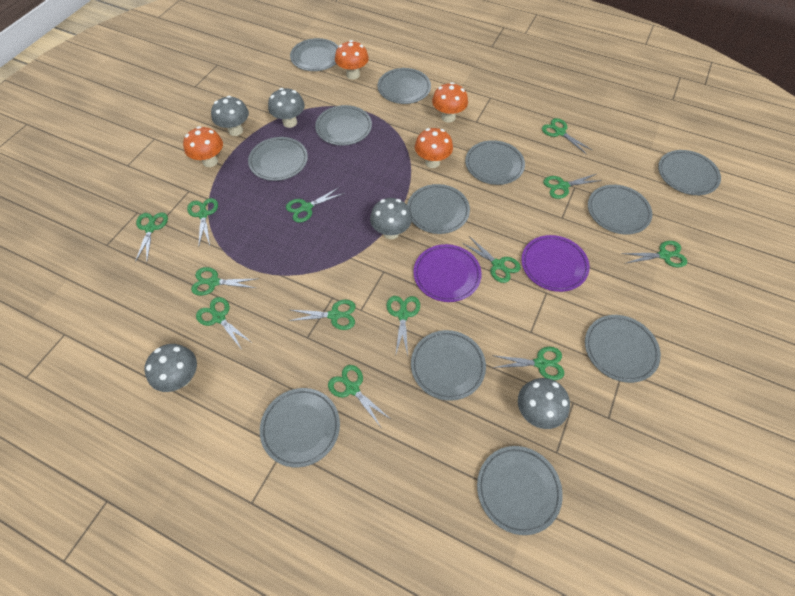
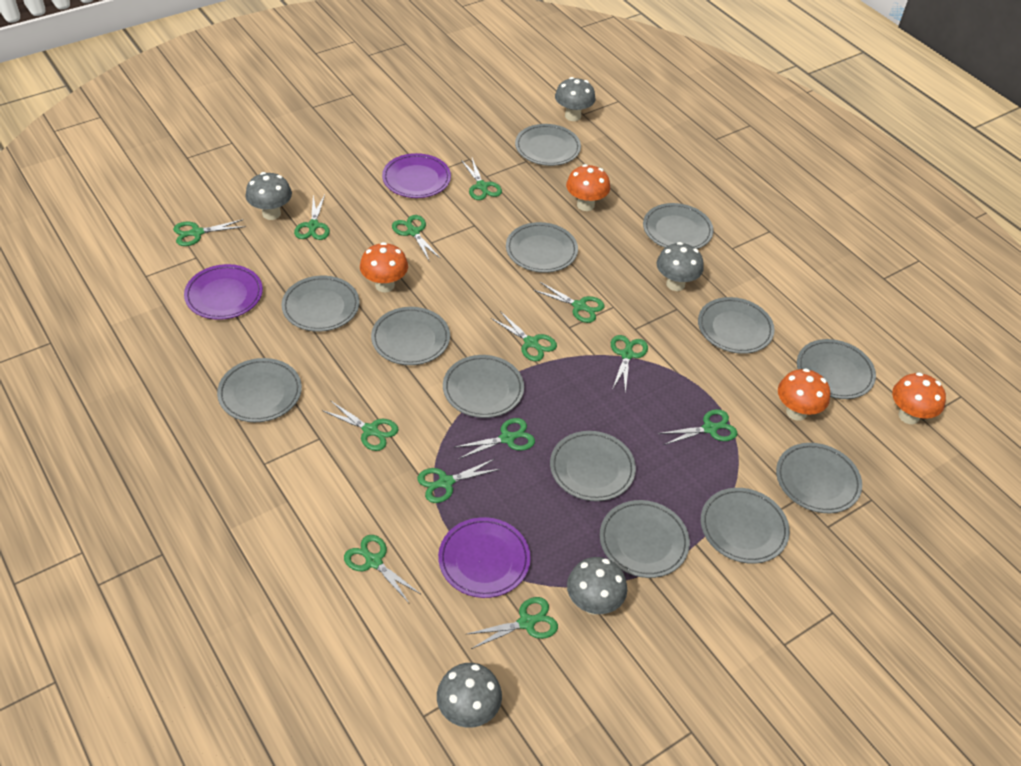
grey plate: 12 -> 13
purple plate: 2 -> 3

